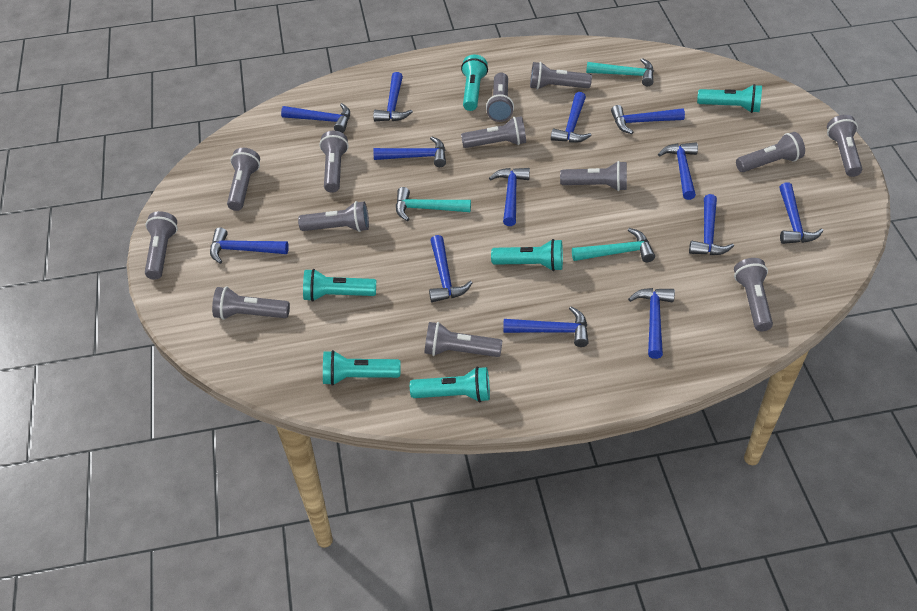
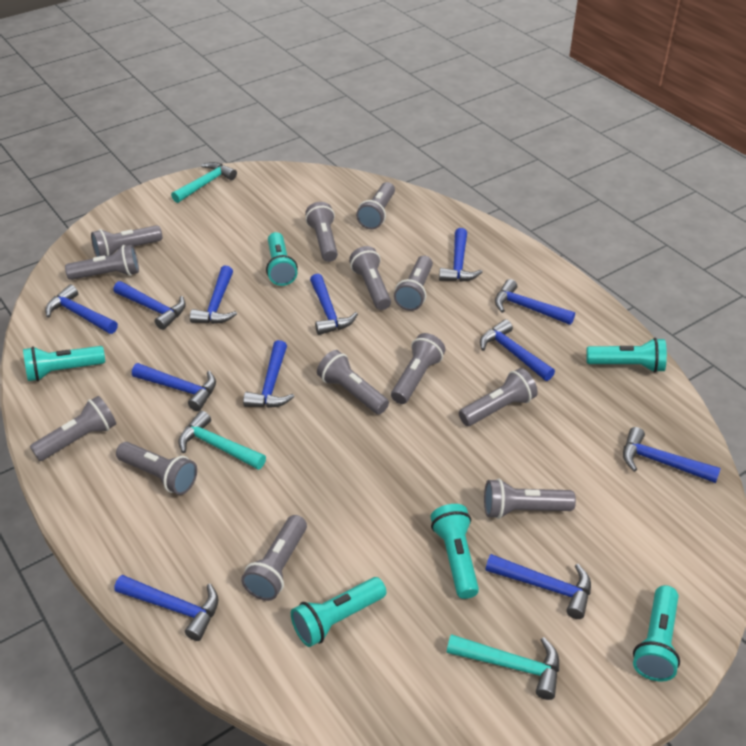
blue hammer: 13 -> 12

